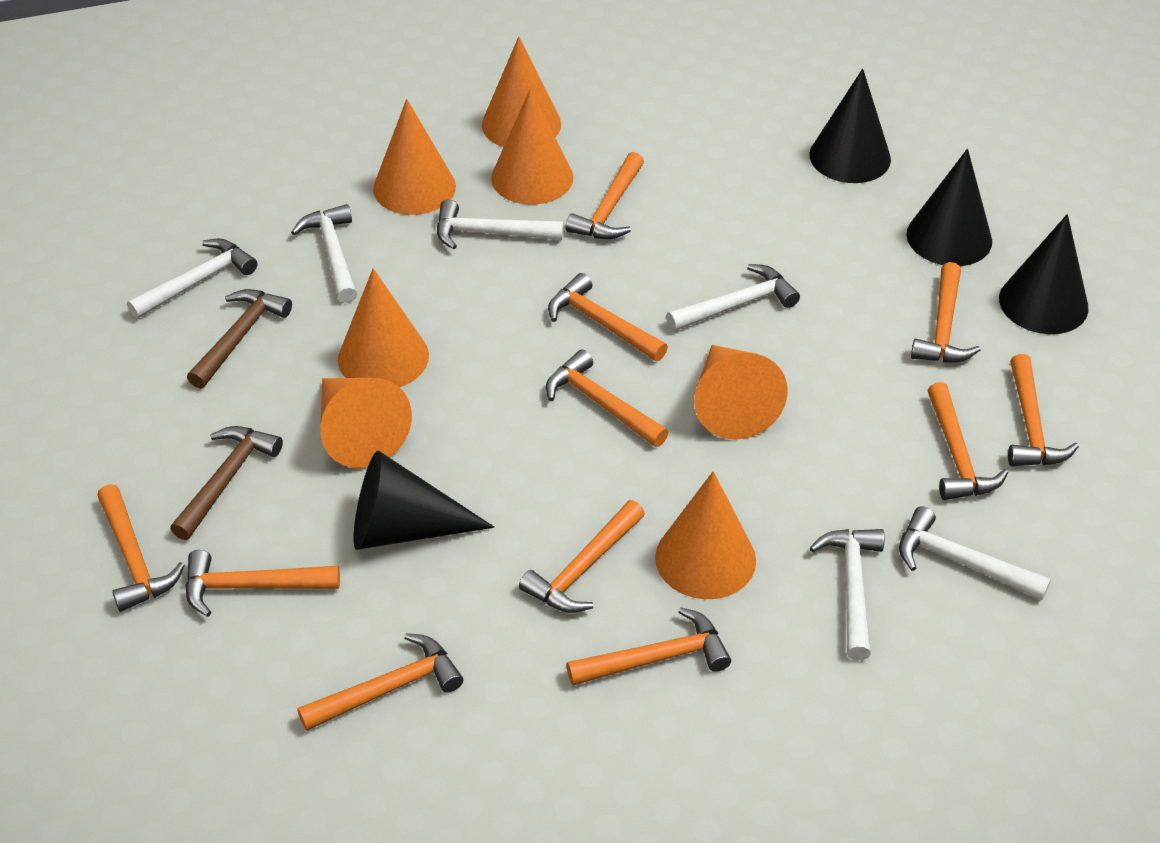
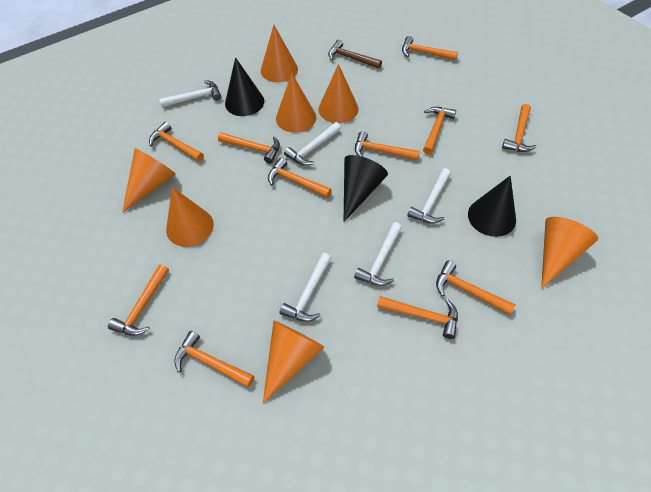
black cone: 4 -> 3
brown hammer: 2 -> 1
white hammer: 6 -> 5

